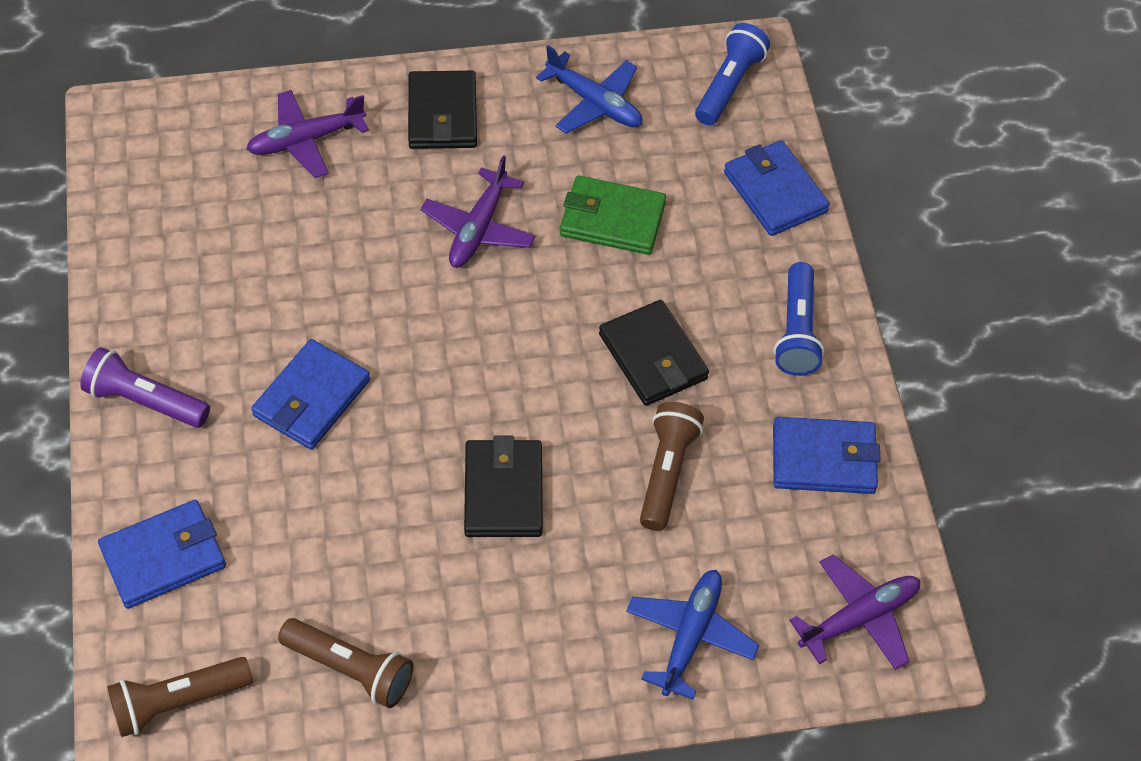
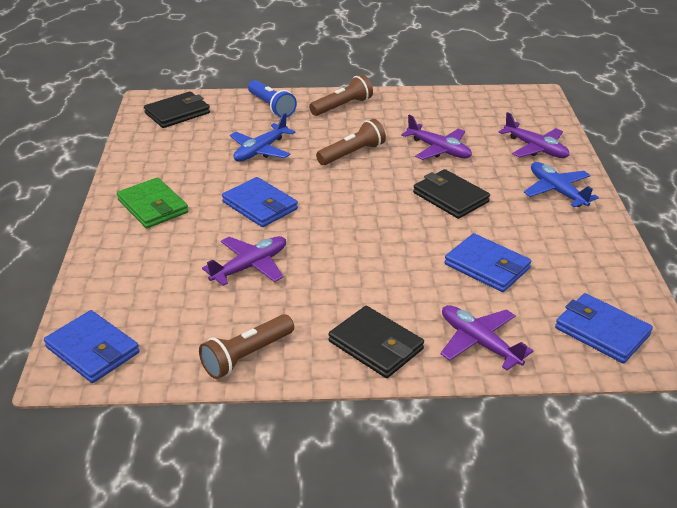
blue flashlight: 2 -> 1
purple flashlight: 1 -> 0
purple plane: 3 -> 4

